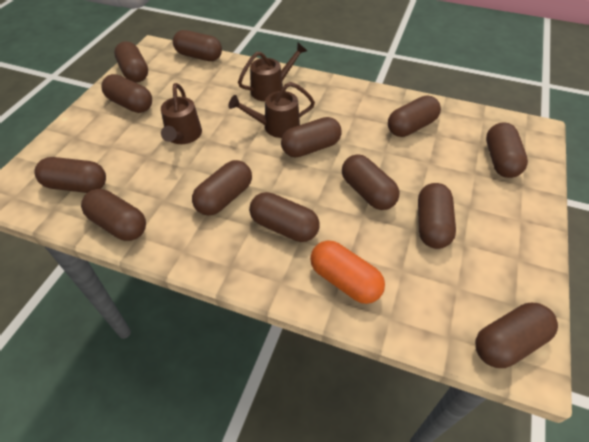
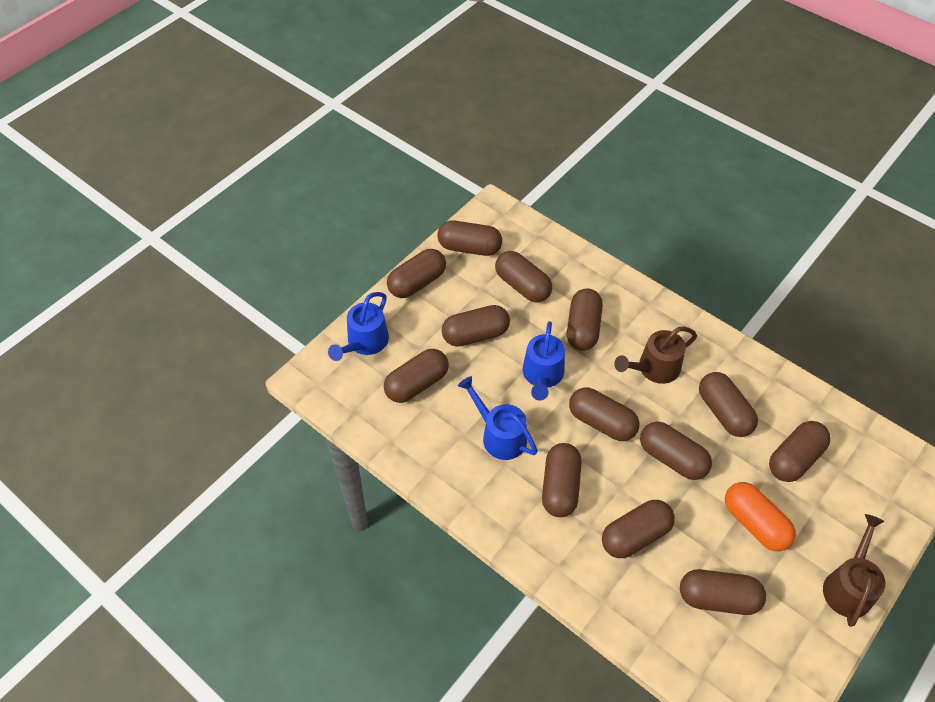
blue watering can: 0 -> 3
brown watering can: 3 -> 2

